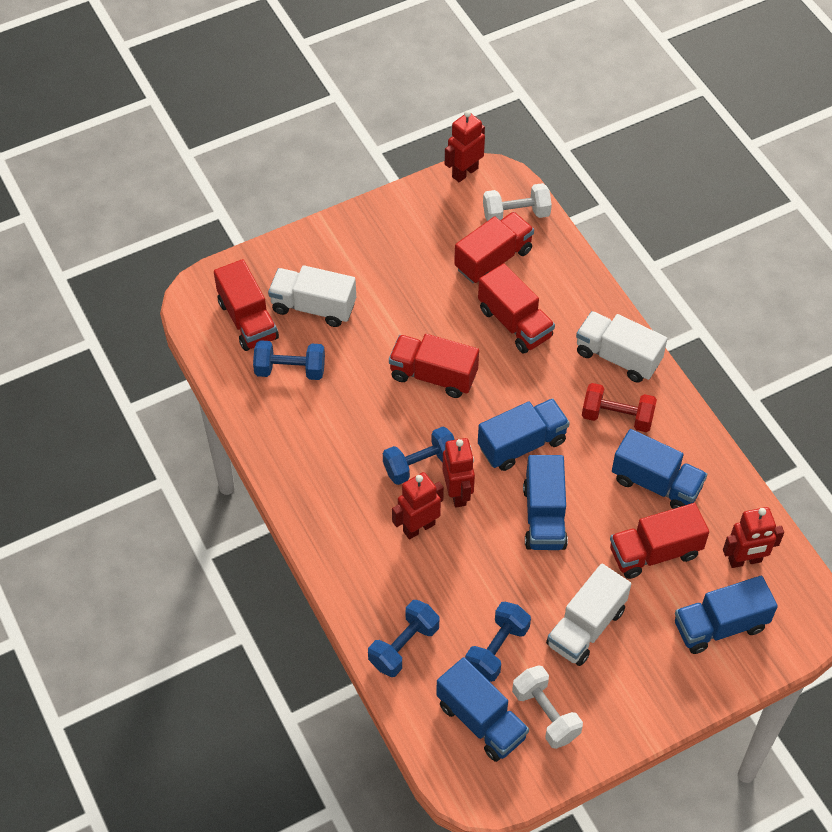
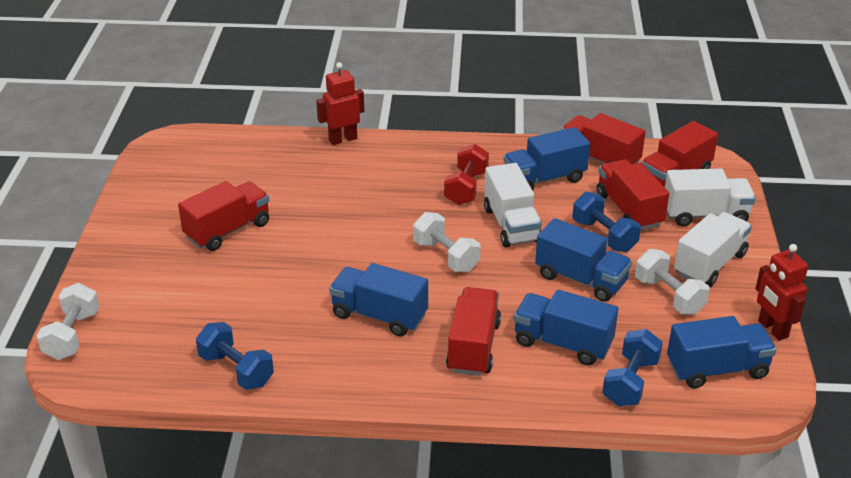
blue dumbbell: 4 -> 3
red robot: 4 -> 2
white dumbbell: 2 -> 3

